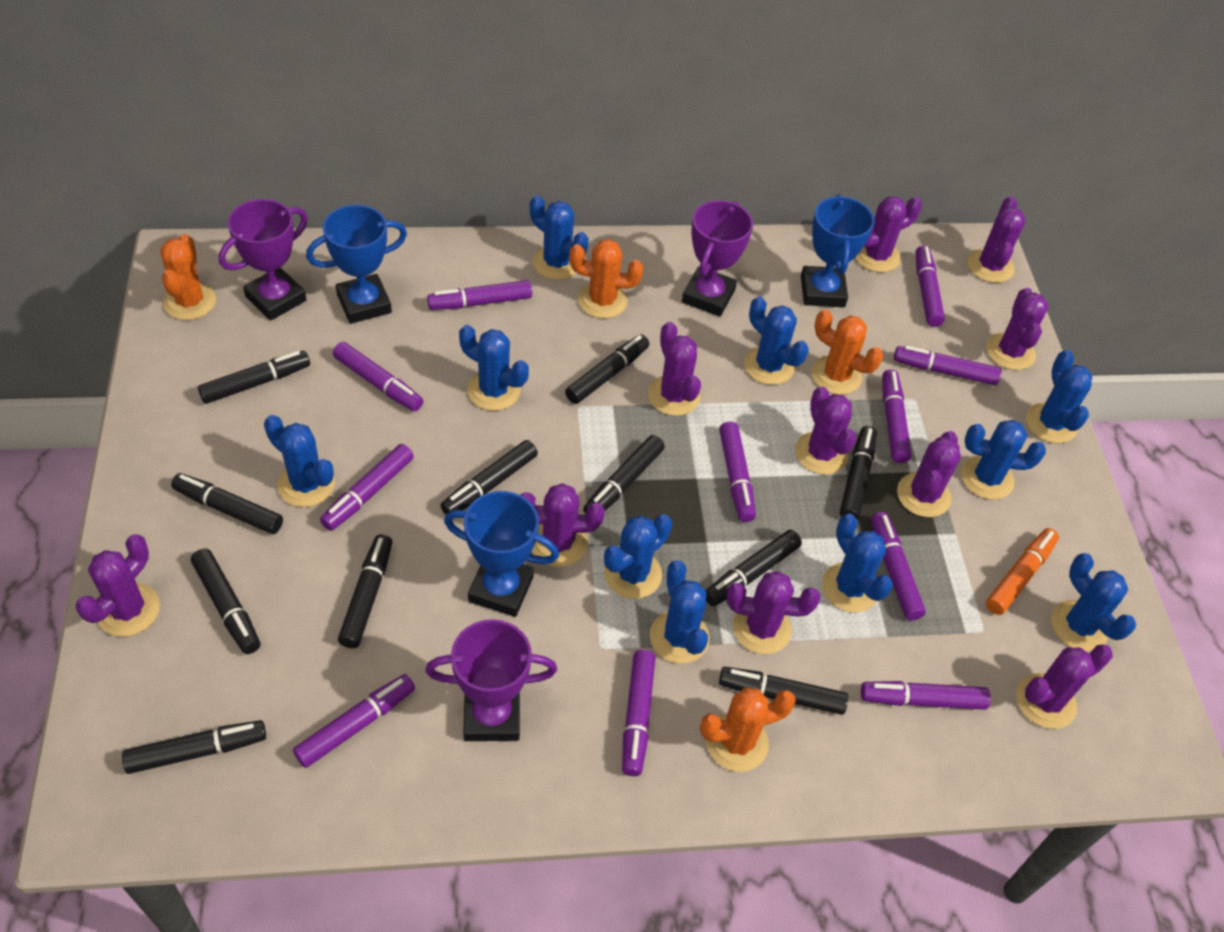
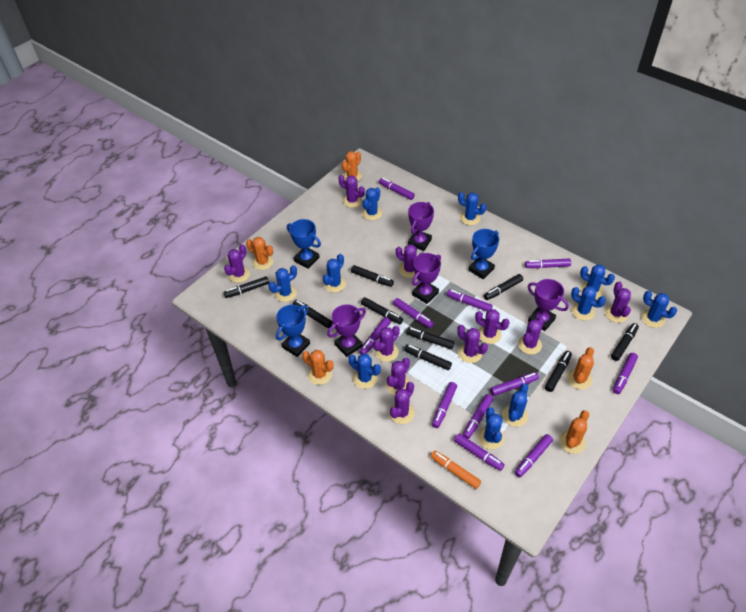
black marker: 11 -> 9
orange cactus: 4 -> 5
purple trophy: 3 -> 4

